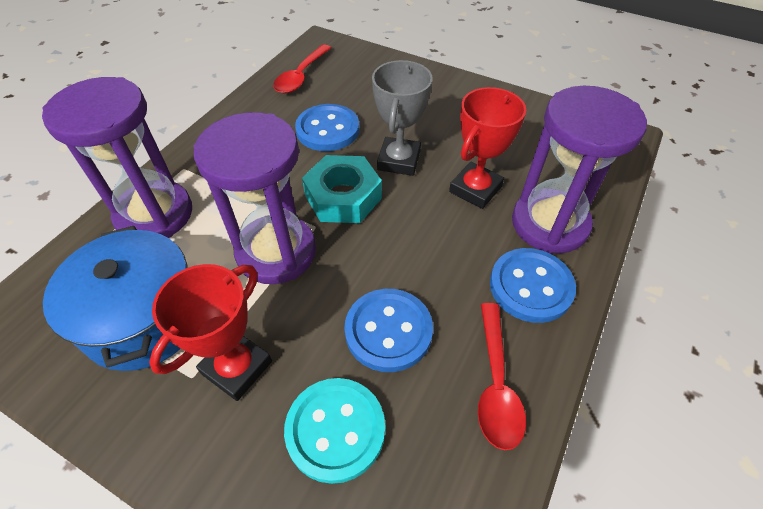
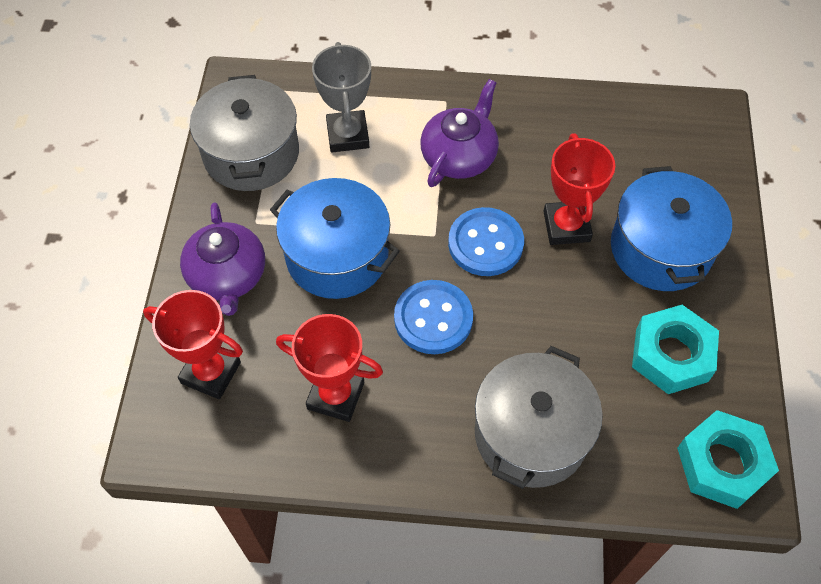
blue button: 3 -> 2
blue pot: 1 -> 2
grey pot: 0 -> 2
purple hourglass: 3 -> 0
purple teapot: 0 -> 2
red spoon: 2 -> 0
red trophy: 2 -> 3
turquoise button: 1 -> 0
turquoise nut: 1 -> 2

